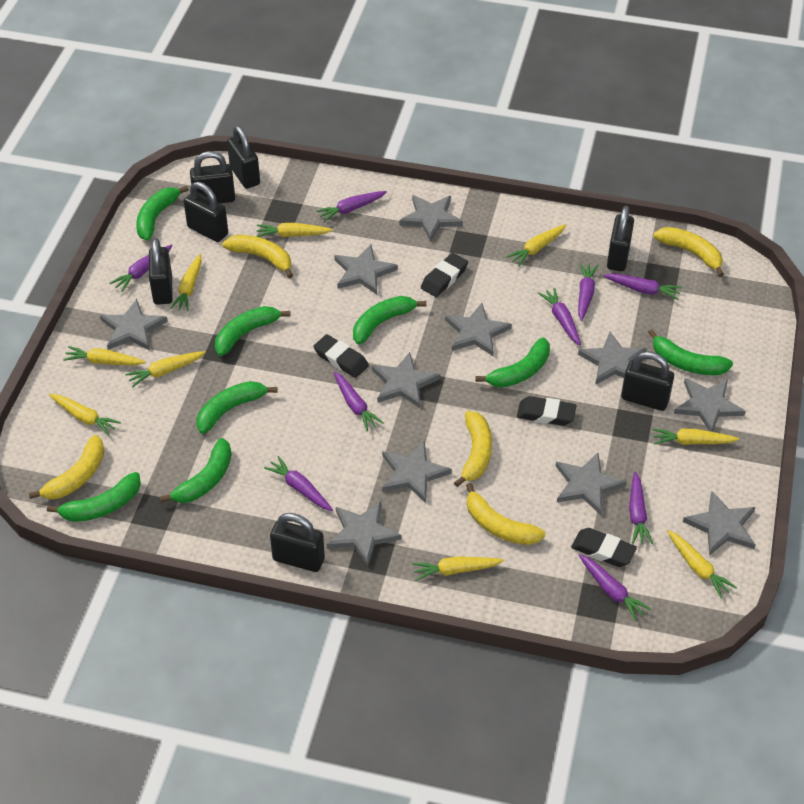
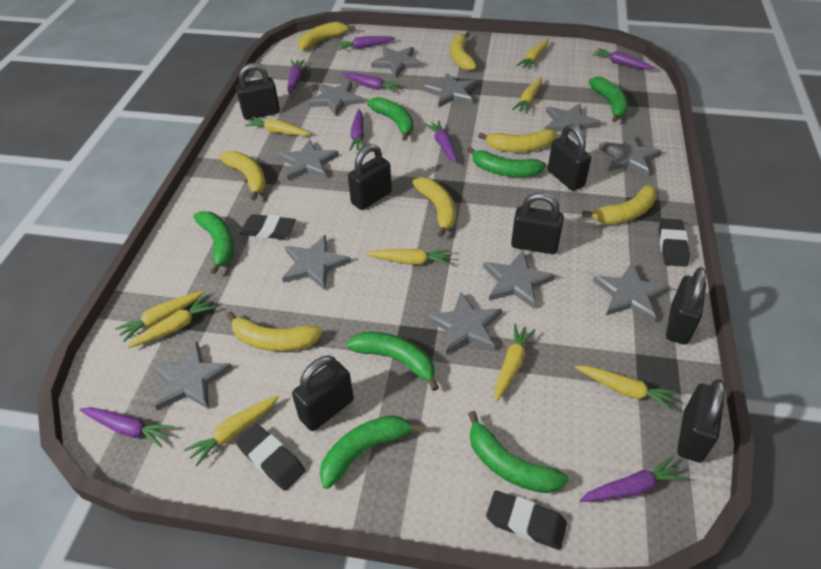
green banana: 8 -> 7
purple carrot: 9 -> 8
yellow banana: 5 -> 7

